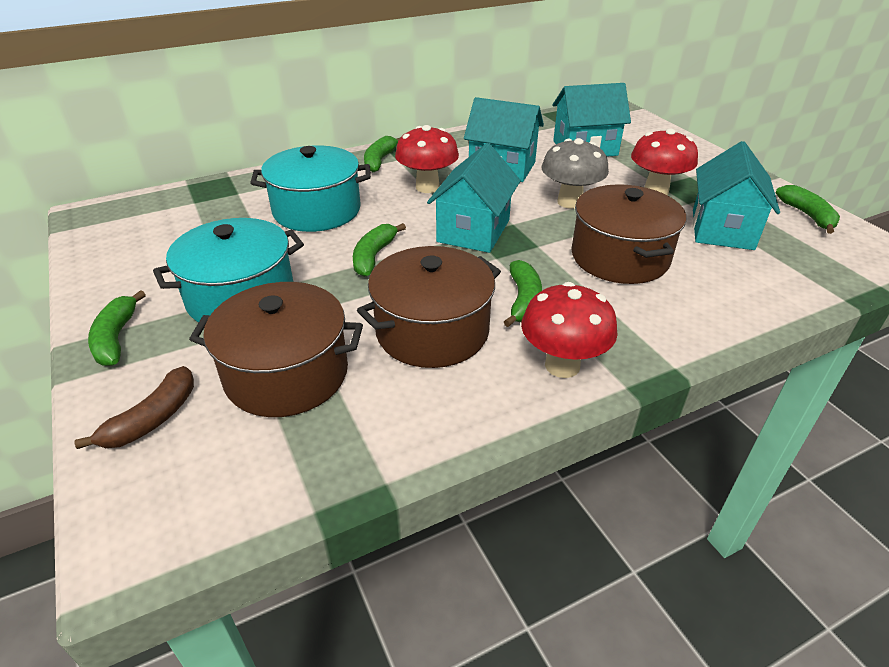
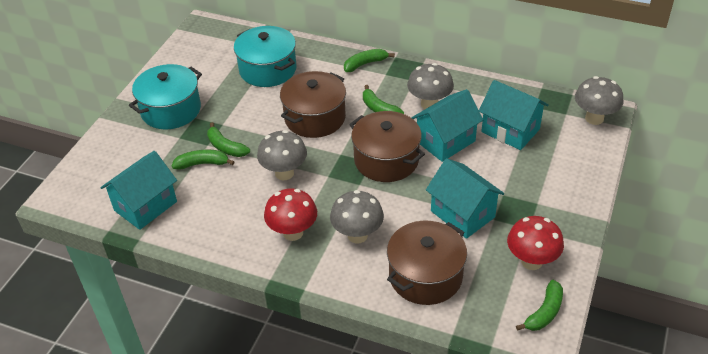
brown banana: 1 -> 0
grey mushroom: 1 -> 4
red mushroom: 3 -> 2

